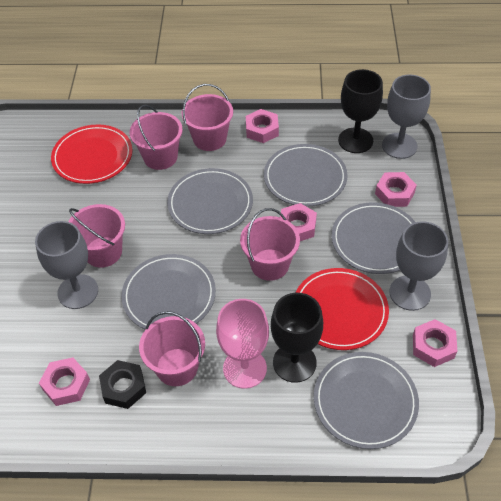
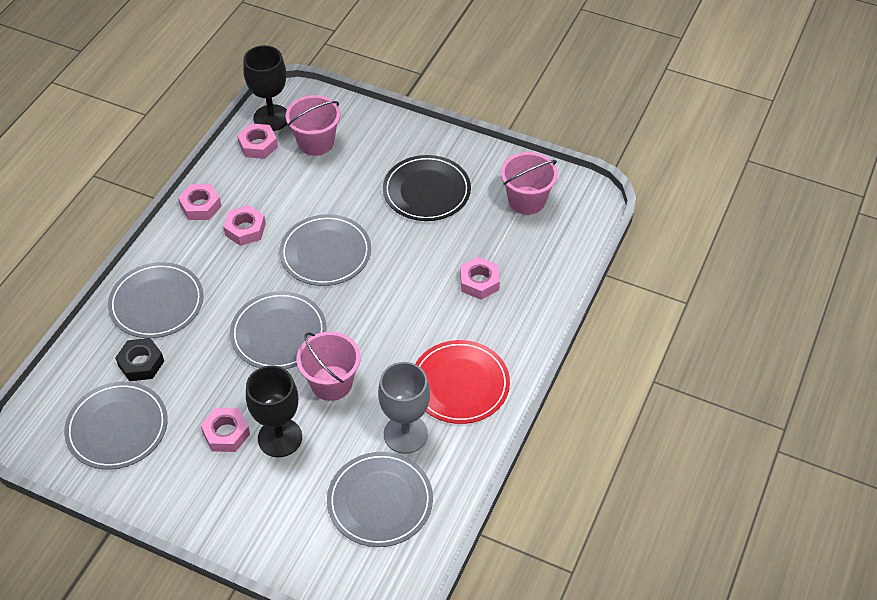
black plate: 0 -> 1
grey goblet: 3 -> 1
pink bucket: 5 -> 3
pink goblet: 1 -> 0
red plate: 2 -> 1

